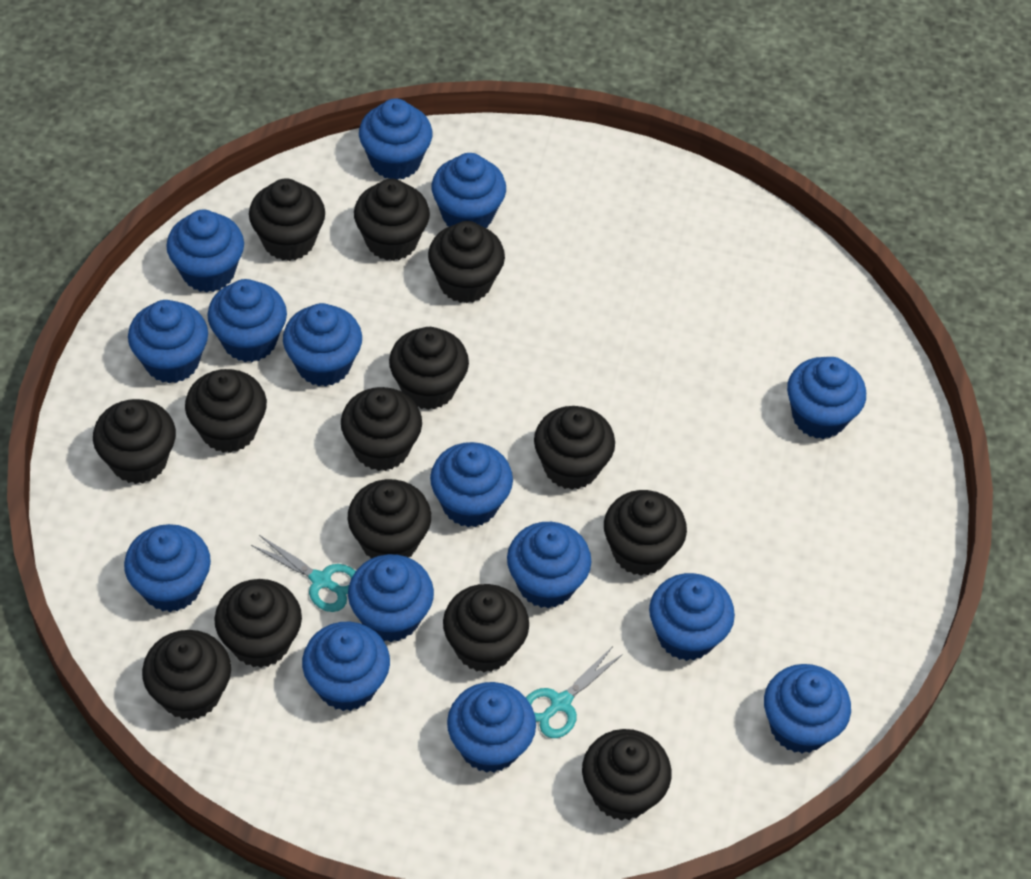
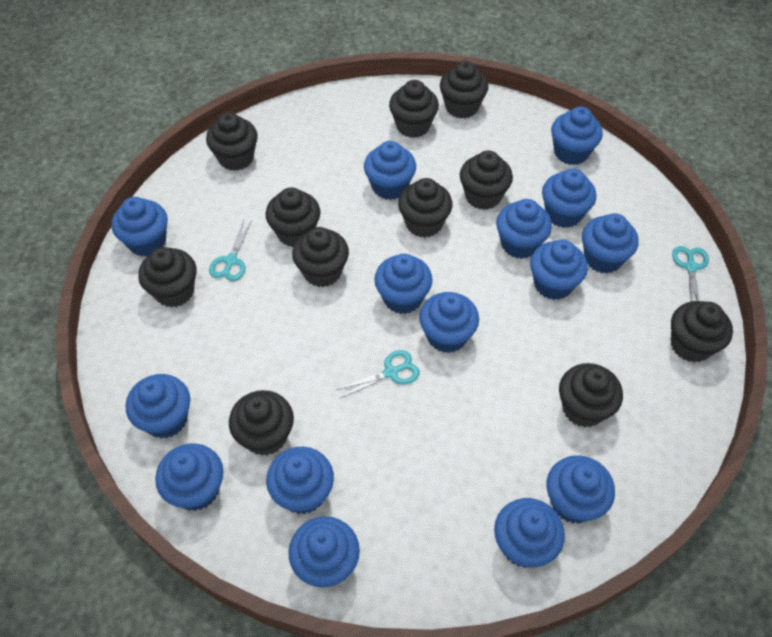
black cupcake: 14 -> 11
turquoise scissors: 2 -> 3

